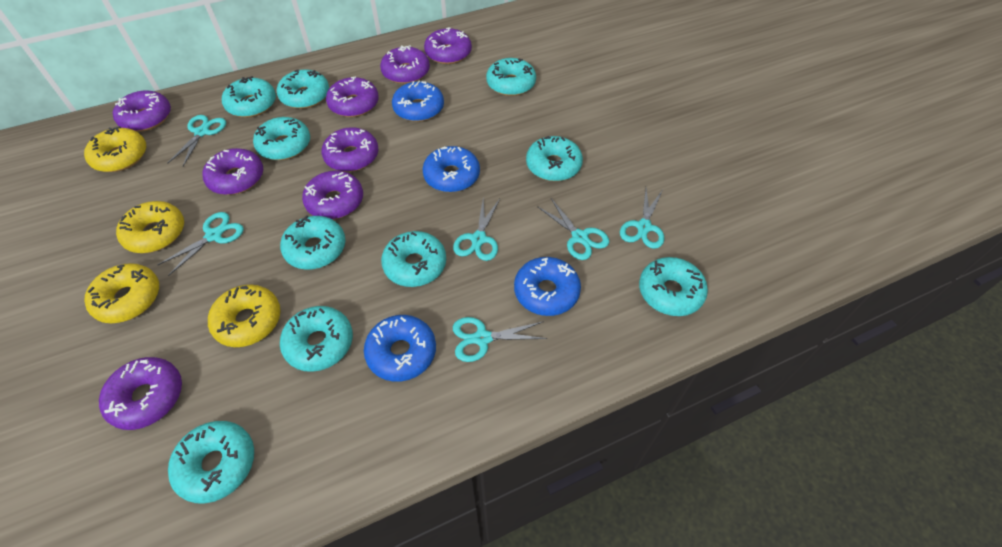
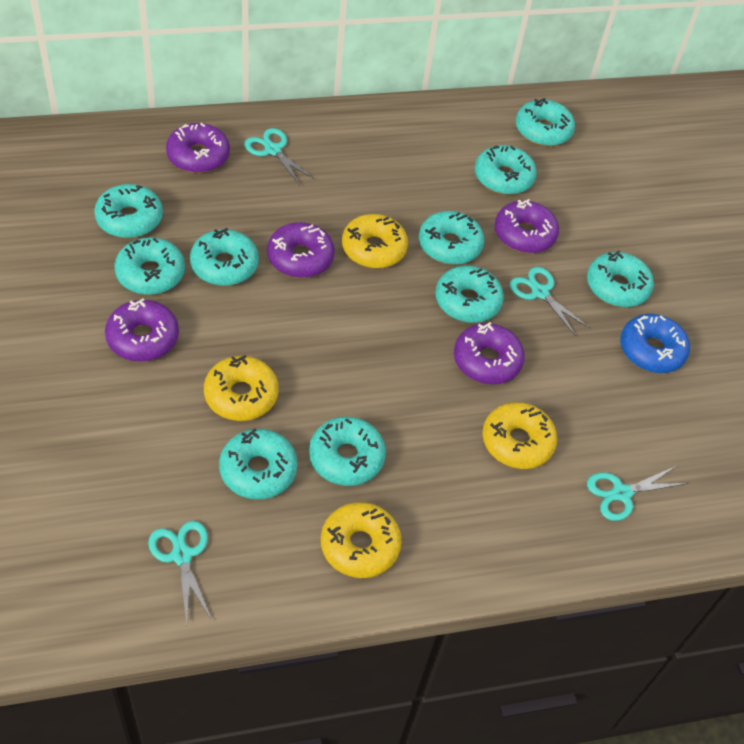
blue donut: 4 -> 1
purple donut: 8 -> 5
turquoise scissors: 6 -> 4

